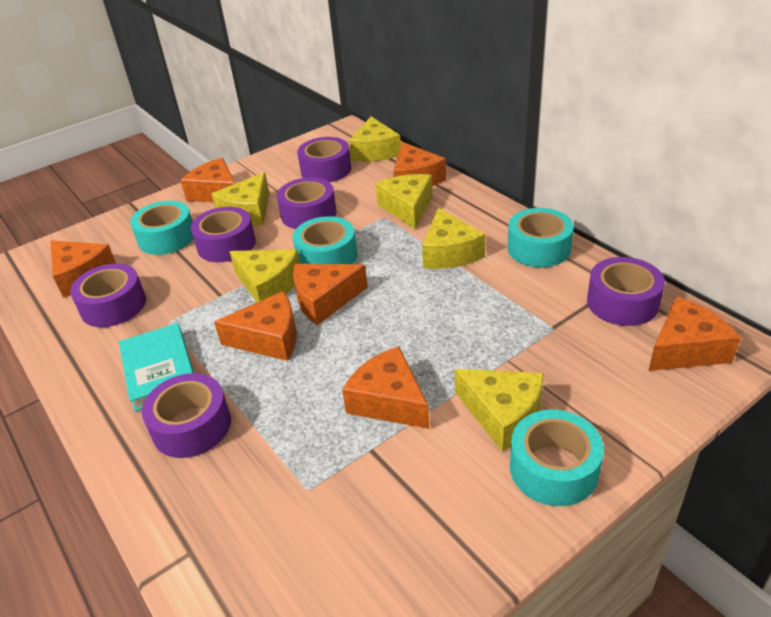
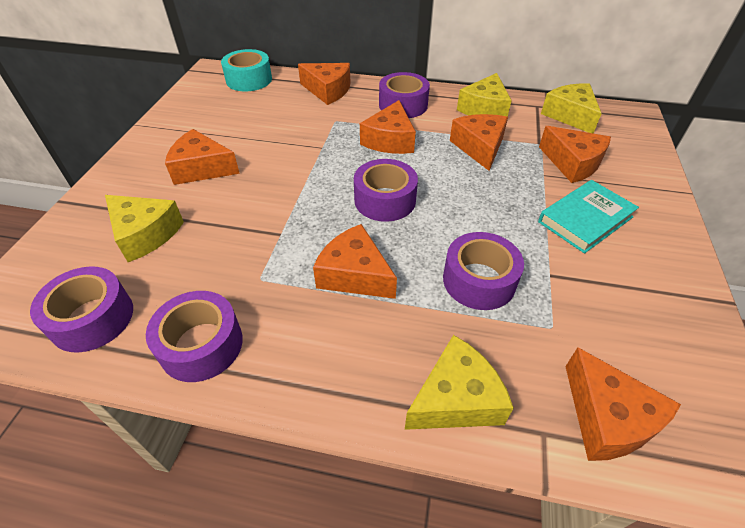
purple tape: 6 -> 5
turquoise tape: 4 -> 1
yellow cheese: 6 -> 4

